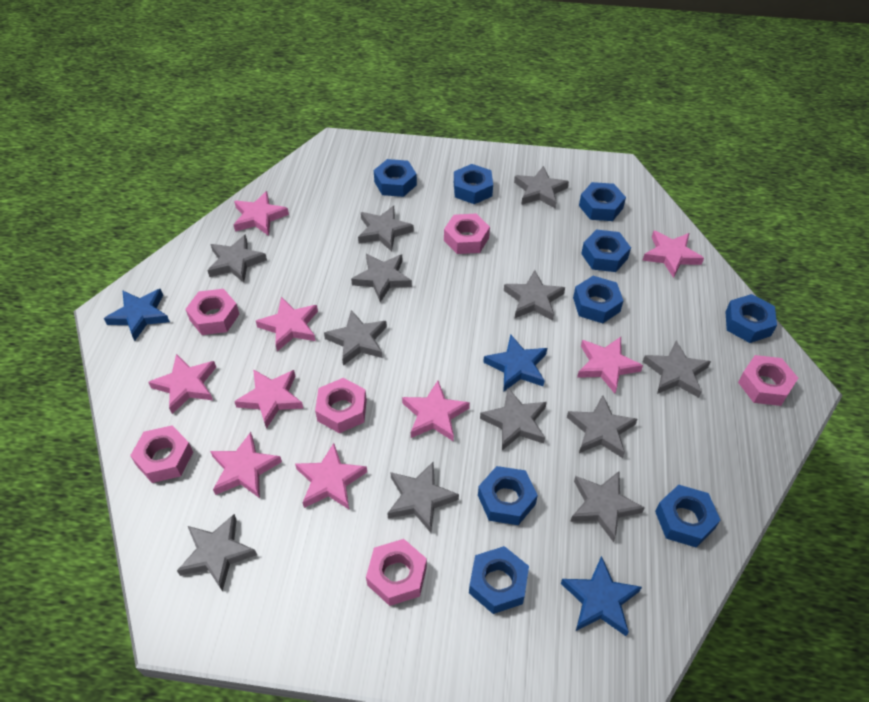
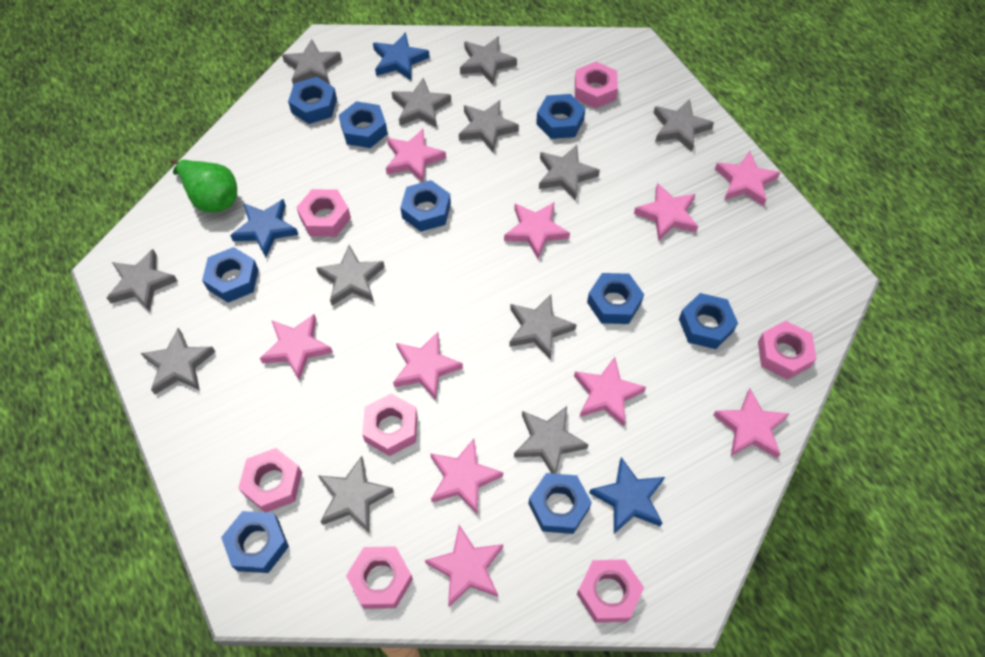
green pear: 0 -> 1
pink nut: 6 -> 7
pink star: 9 -> 10

